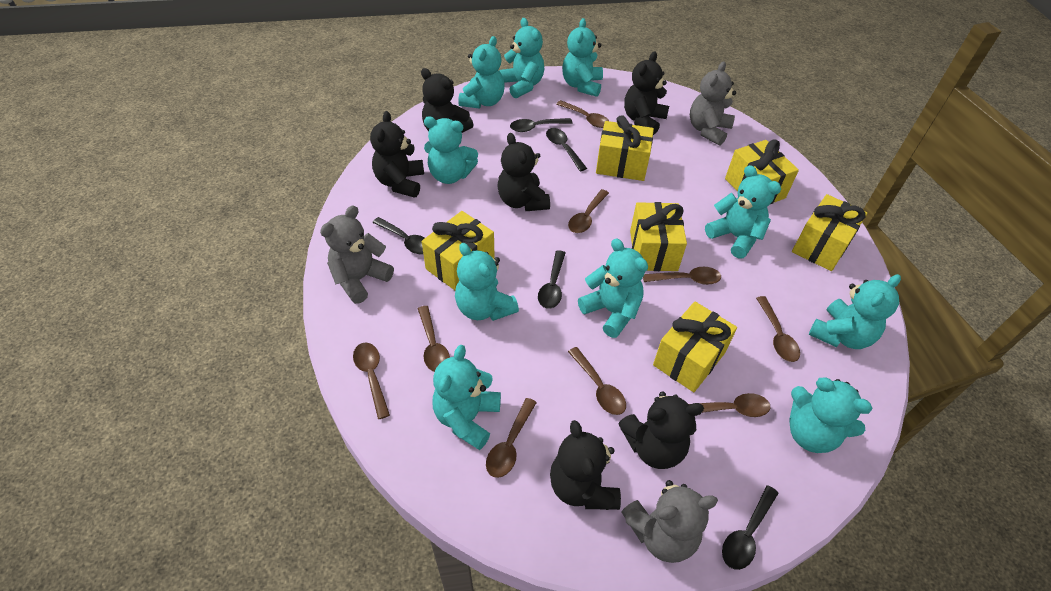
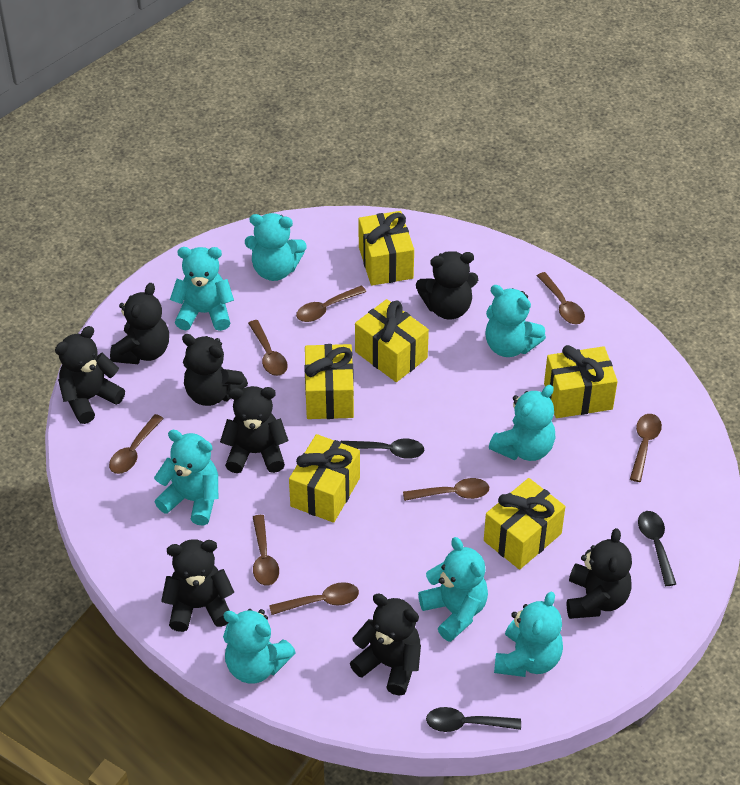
black spoon: 5 -> 3
black teddy bear: 6 -> 8
brown spoon: 9 -> 8
grey teddy bear: 3 -> 0
turquoise teddy bear: 10 -> 8

